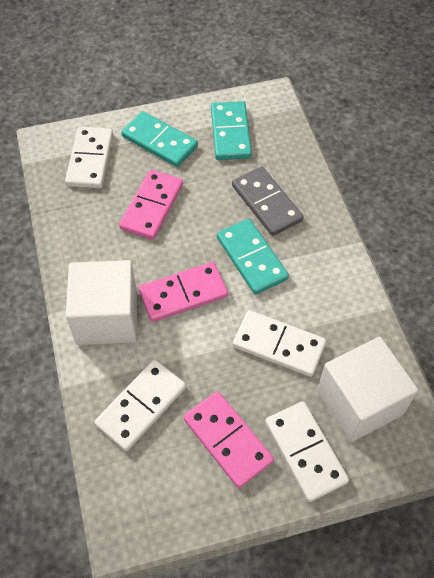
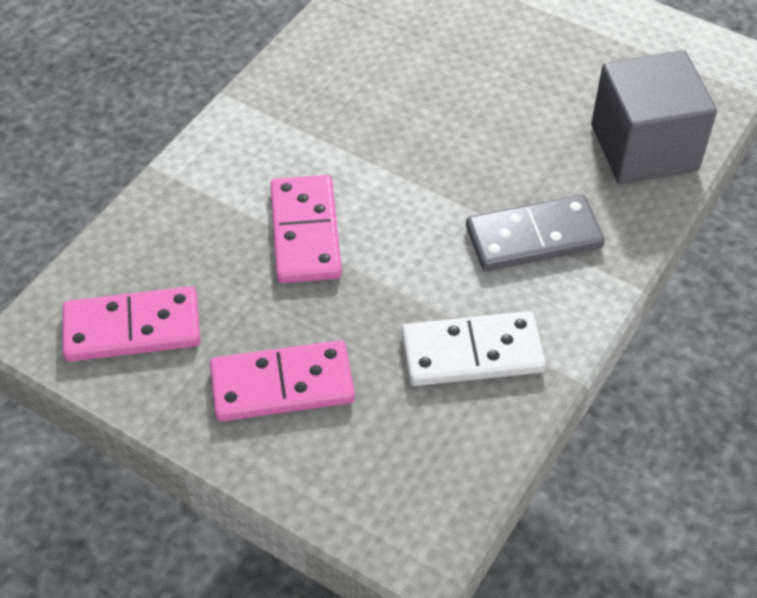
grey cube: 0 -> 1
turquoise domino: 3 -> 0
white cube: 2 -> 0
white domino: 4 -> 1

